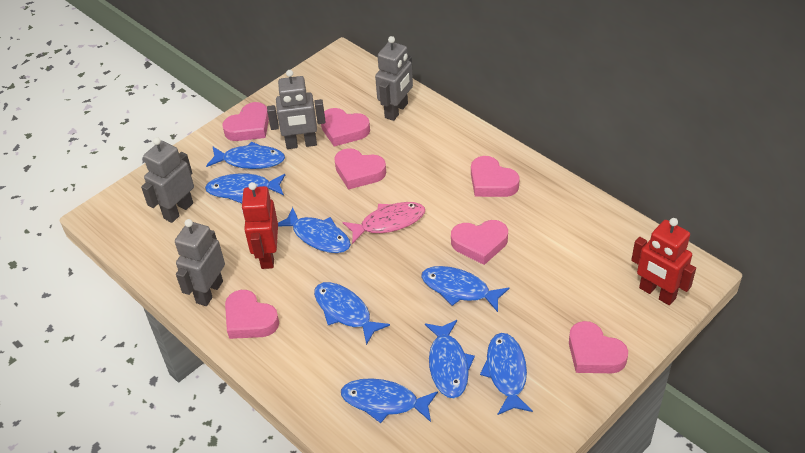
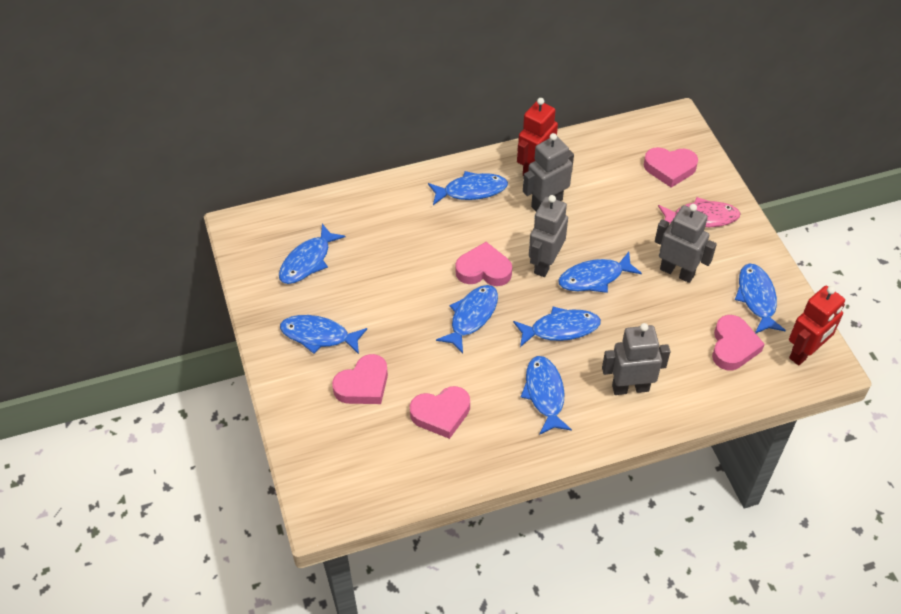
pink heart: 7 -> 5

